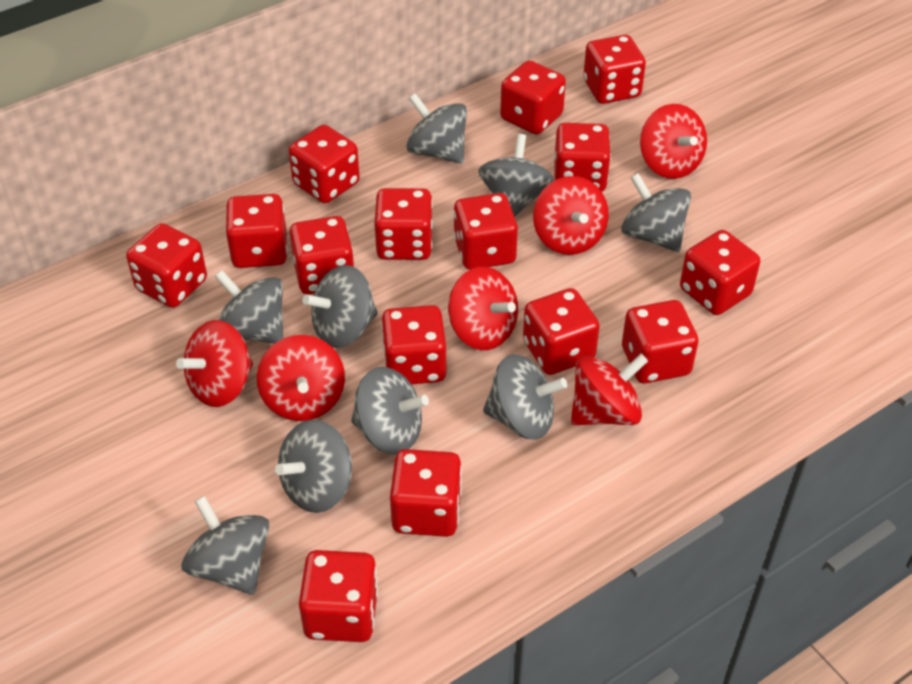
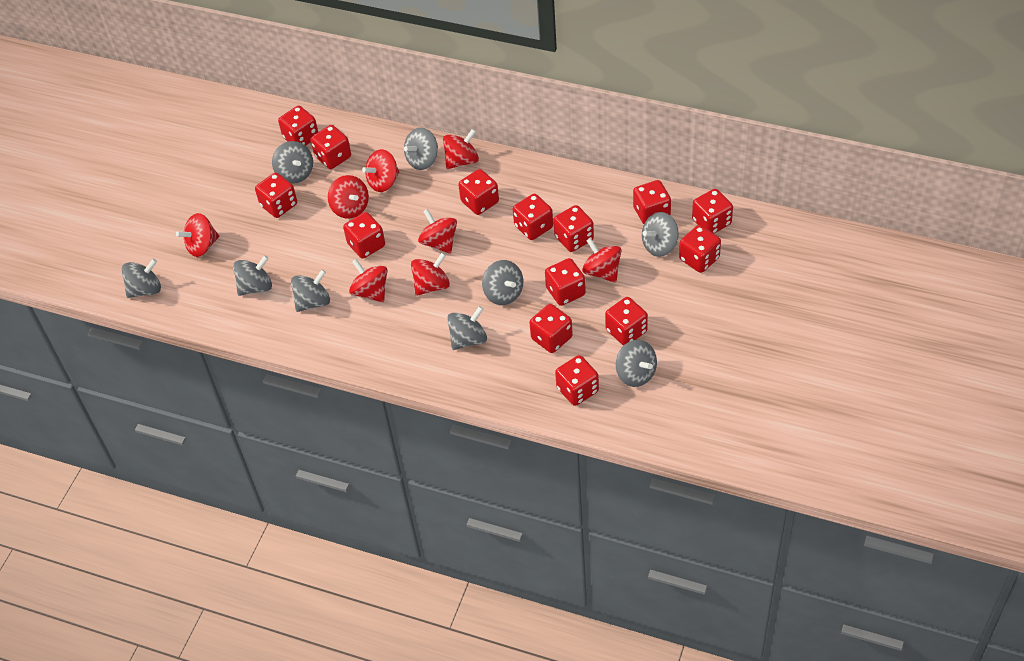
red dice: 15 -> 14
red spinning top: 6 -> 8

